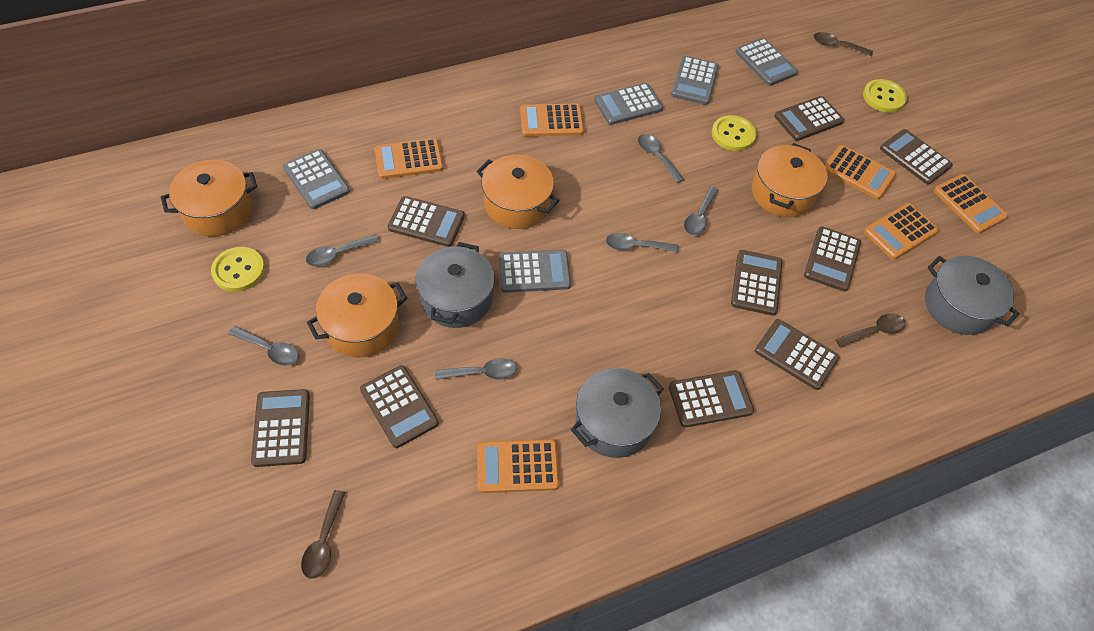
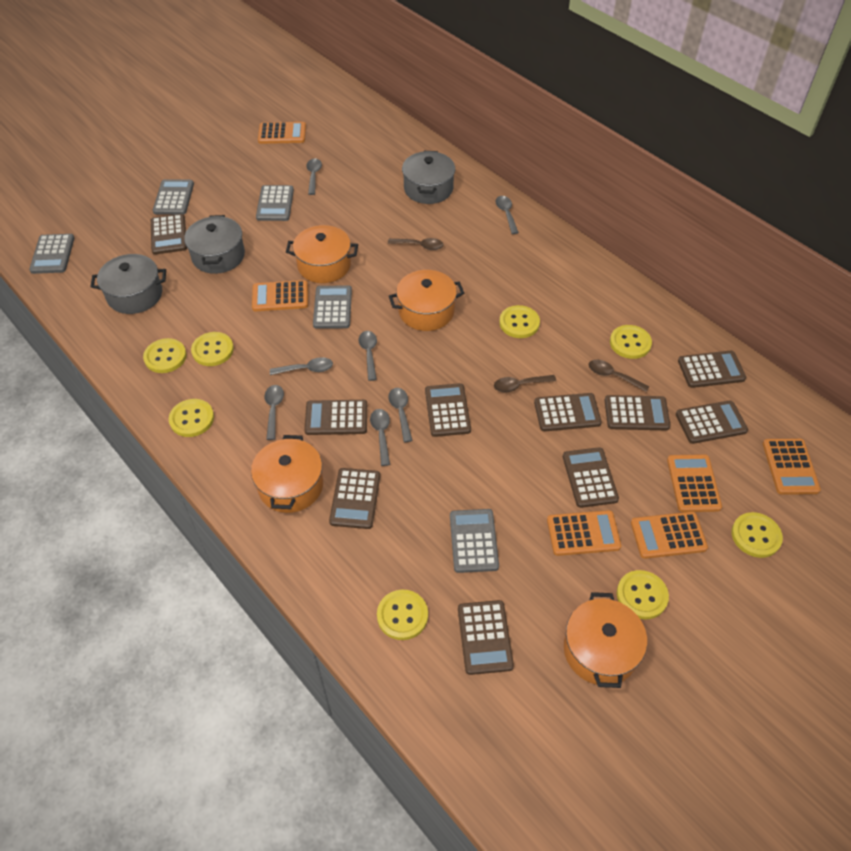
brown calculator: 9 -> 10
grey spoon: 6 -> 7
yellow button: 3 -> 8

